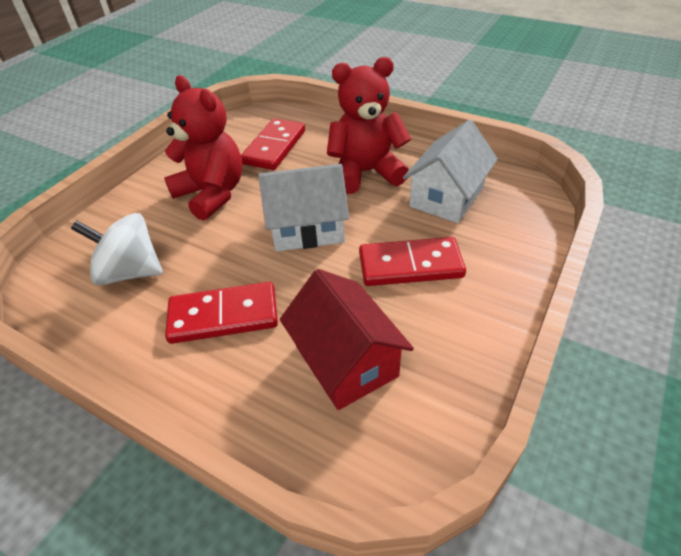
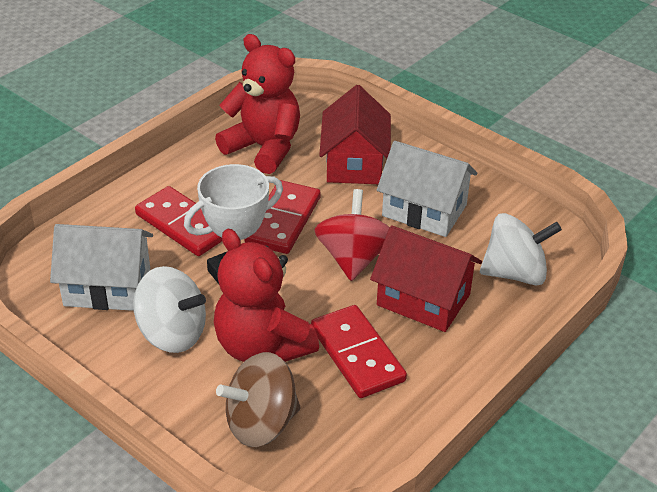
brown spinning top: 0 -> 1
red house: 1 -> 2
red spinning top: 0 -> 1
white spinning top: 1 -> 2
white trophy: 0 -> 1

